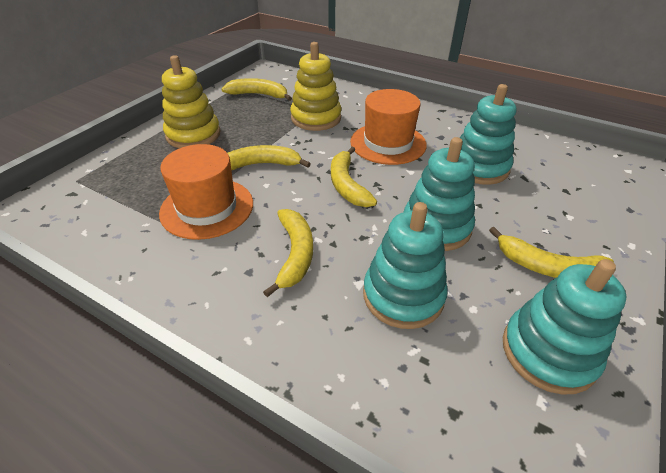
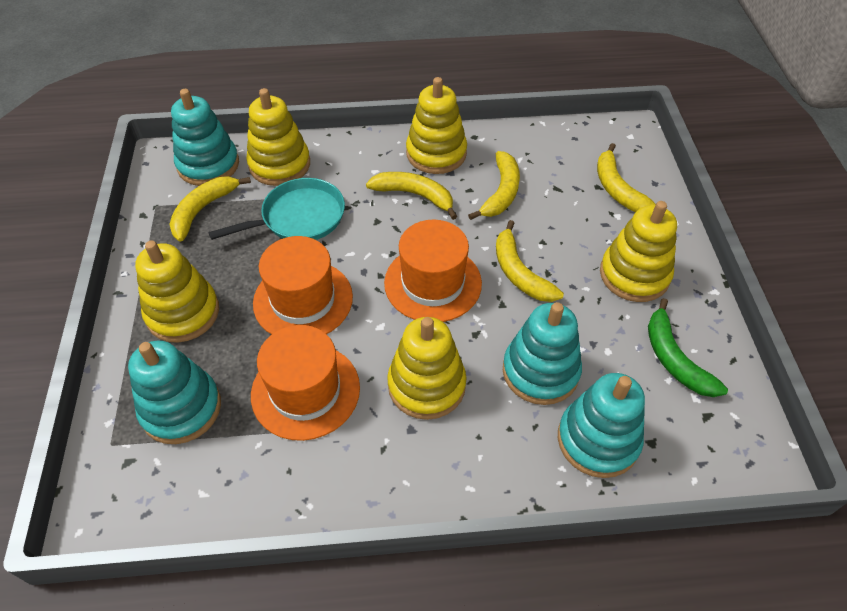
green banana: 0 -> 1
orange hat: 2 -> 3
turquoise pan: 0 -> 1
yellow stacking toy: 2 -> 5

